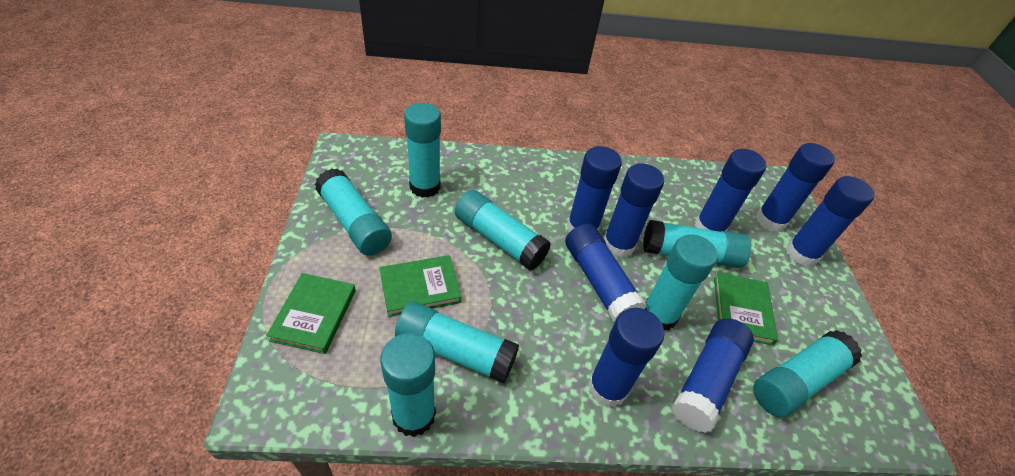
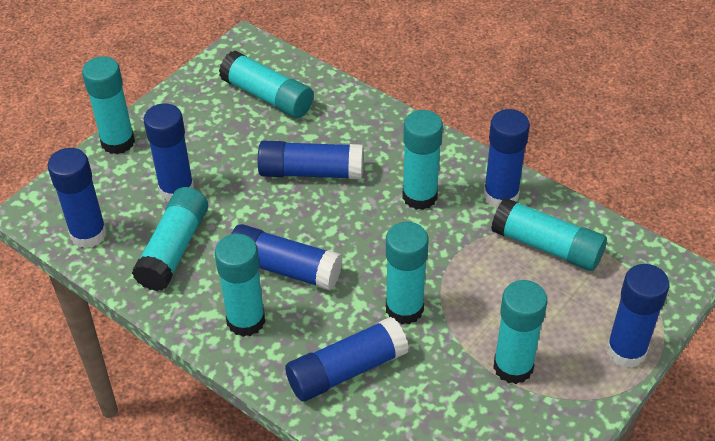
blue glue stick: 8 -> 7
green book: 3 -> 0

